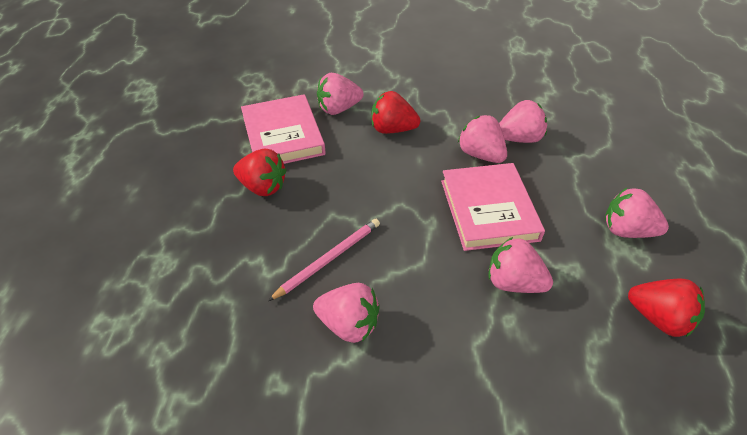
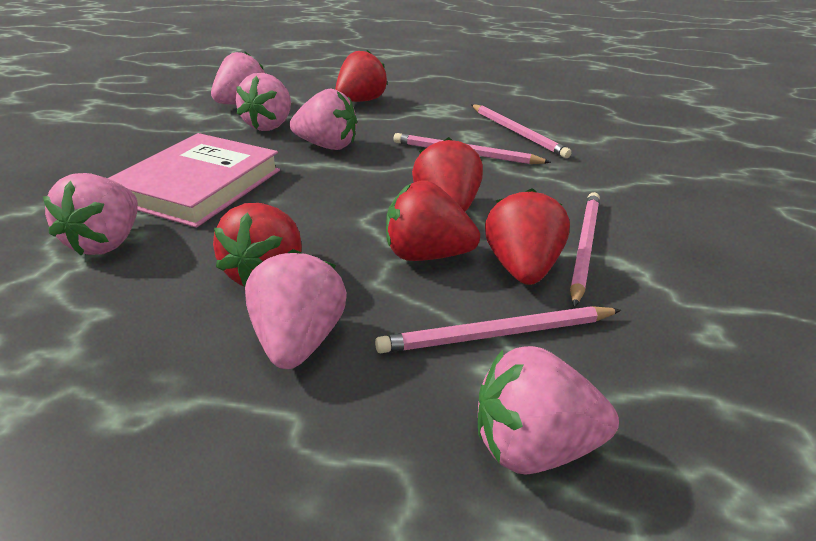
pink book: 2 -> 1
pink pencil: 1 -> 4
red strawberry: 3 -> 5

